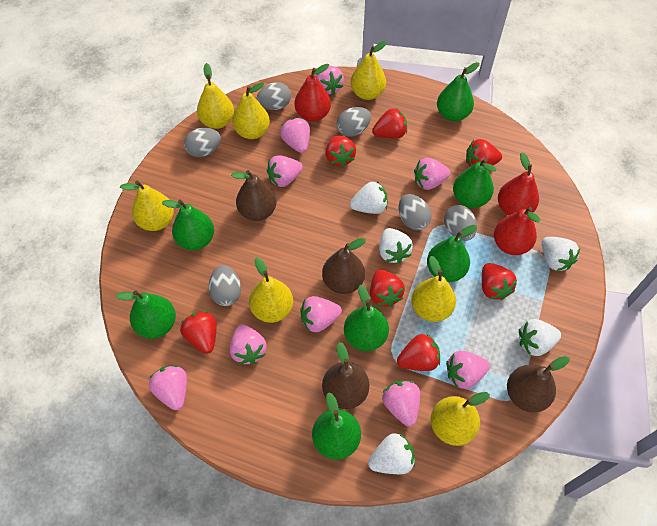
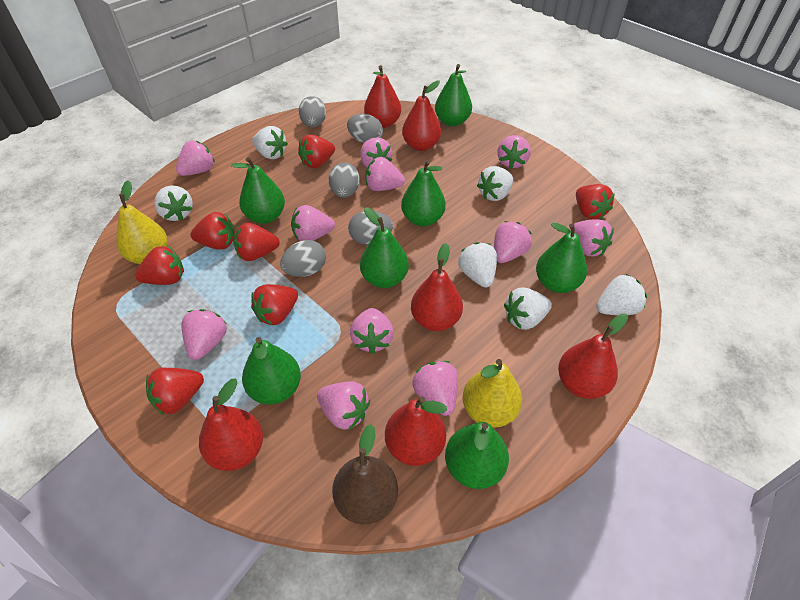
brown pear: 4 -> 1
grey egg: 6 -> 5
pink strawberry: 9 -> 11
red pear: 3 -> 6
white strawberry: 5 -> 6
yellow pear: 7 -> 2

